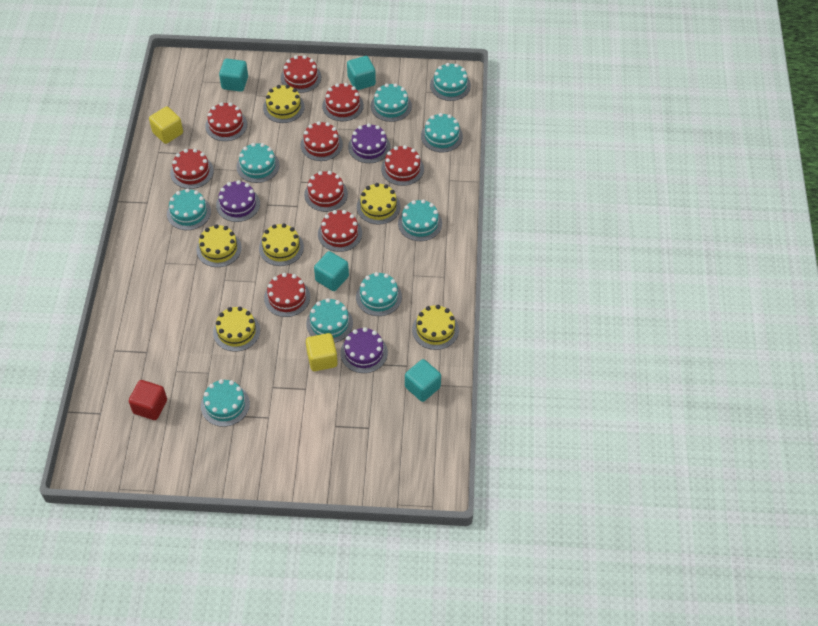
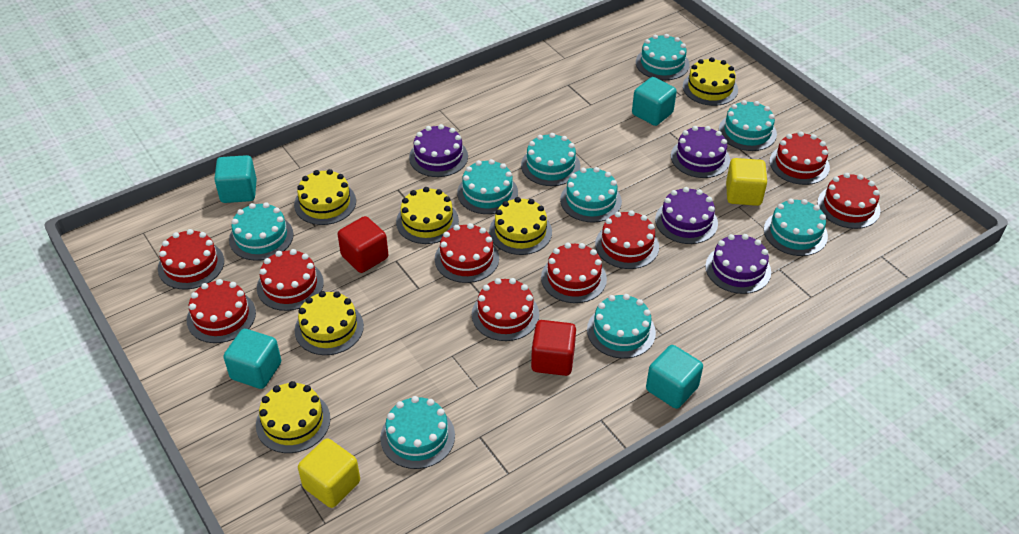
purple cake: 3 -> 4
red cube: 1 -> 2

